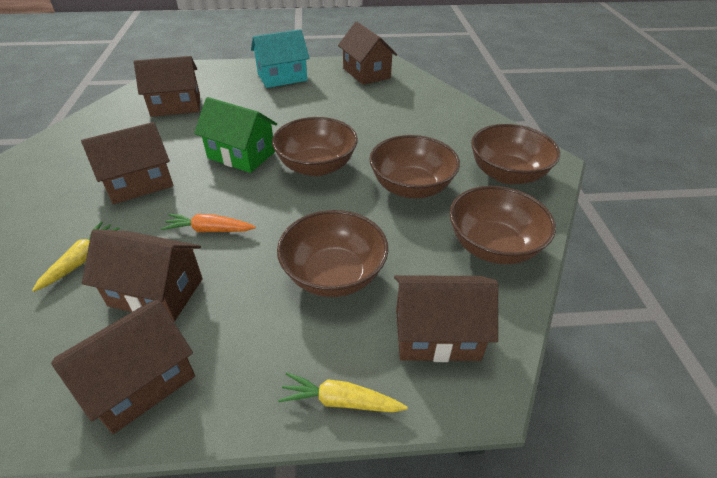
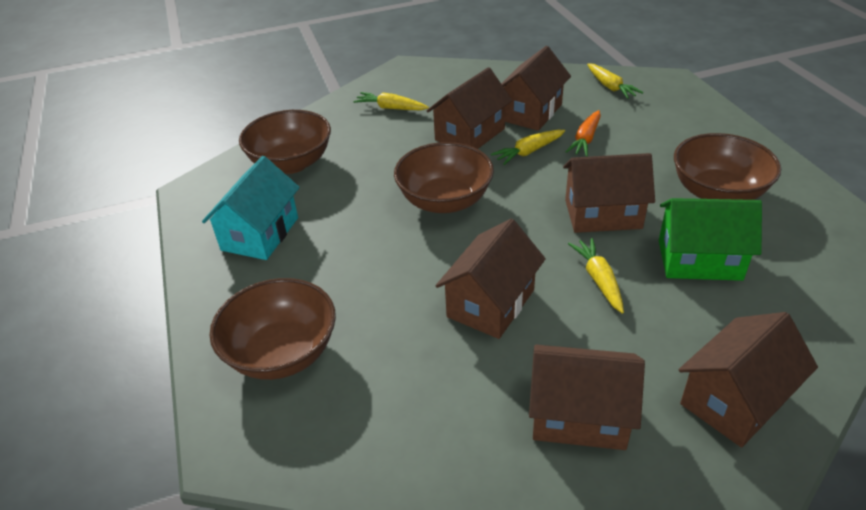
brown bowl: 5 -> 4
yellow carrot: 2 -> 4

